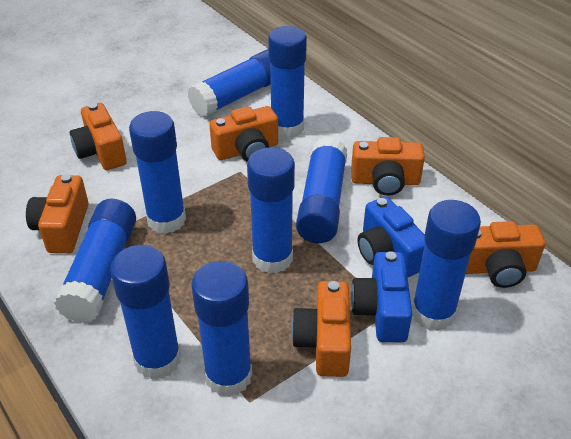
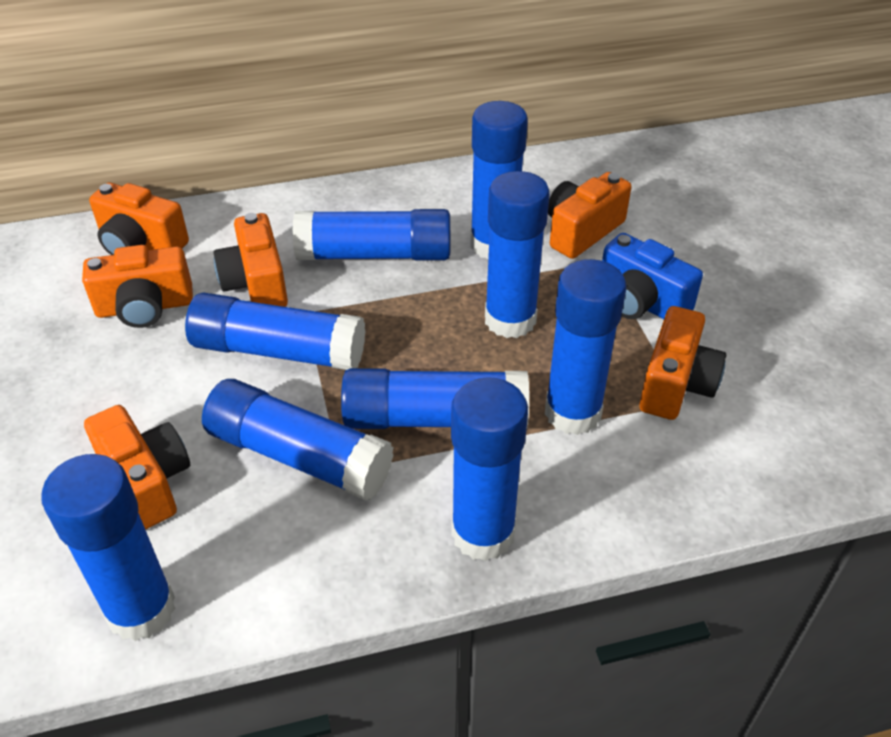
blue camera: 2 -> 1

